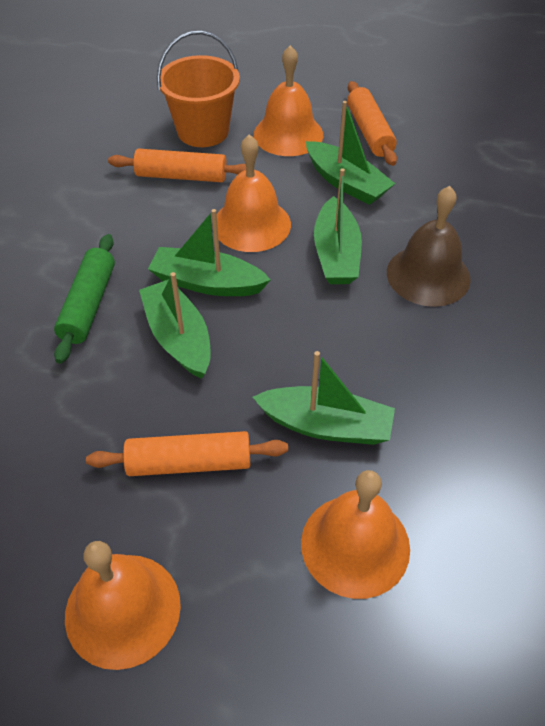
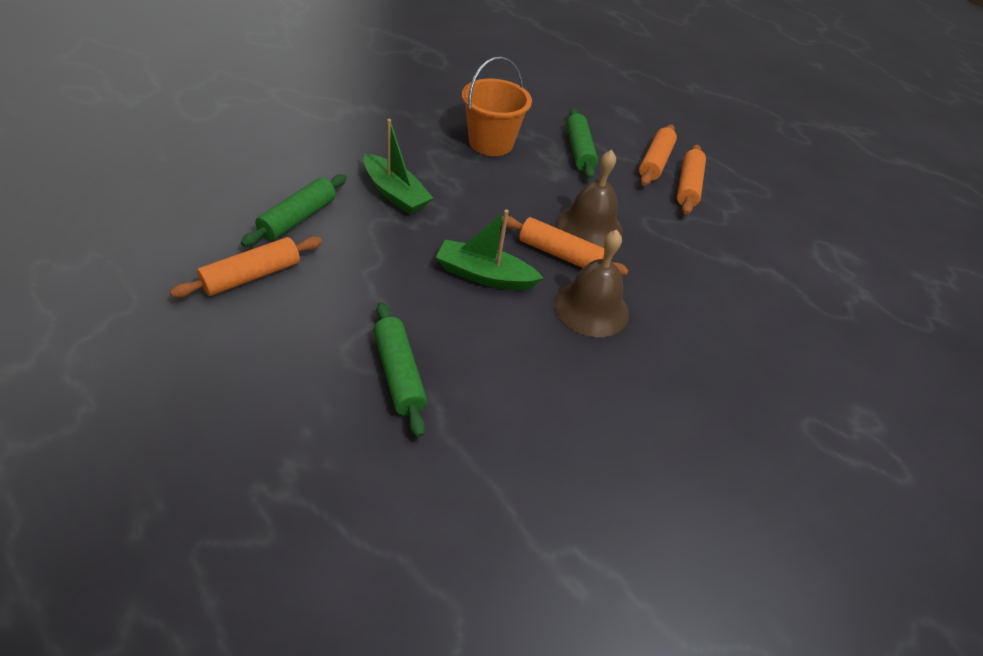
brown bell: 1 -> 2
green boat: 5 -> 2
green rolling pin: 1 -> 3
orange bell: 4 -> 0
orange rolling pin: 3 -> 4

